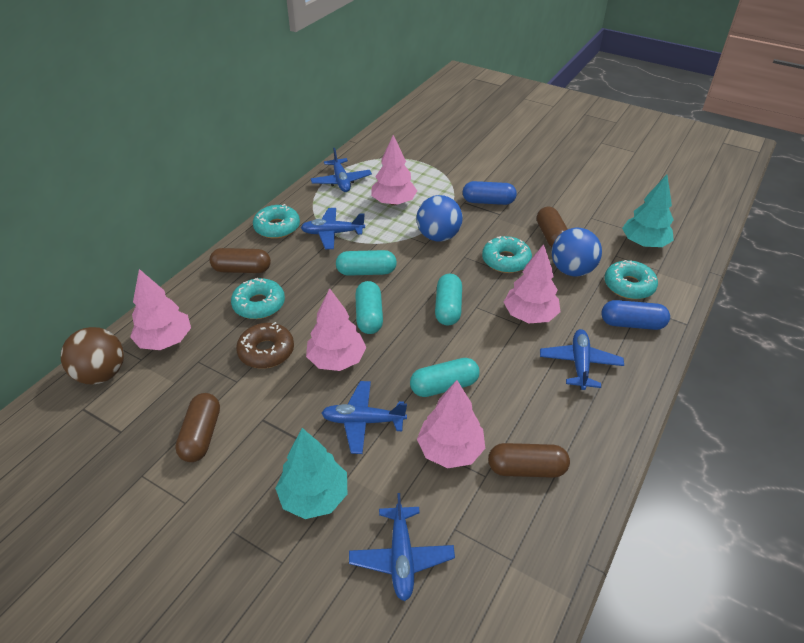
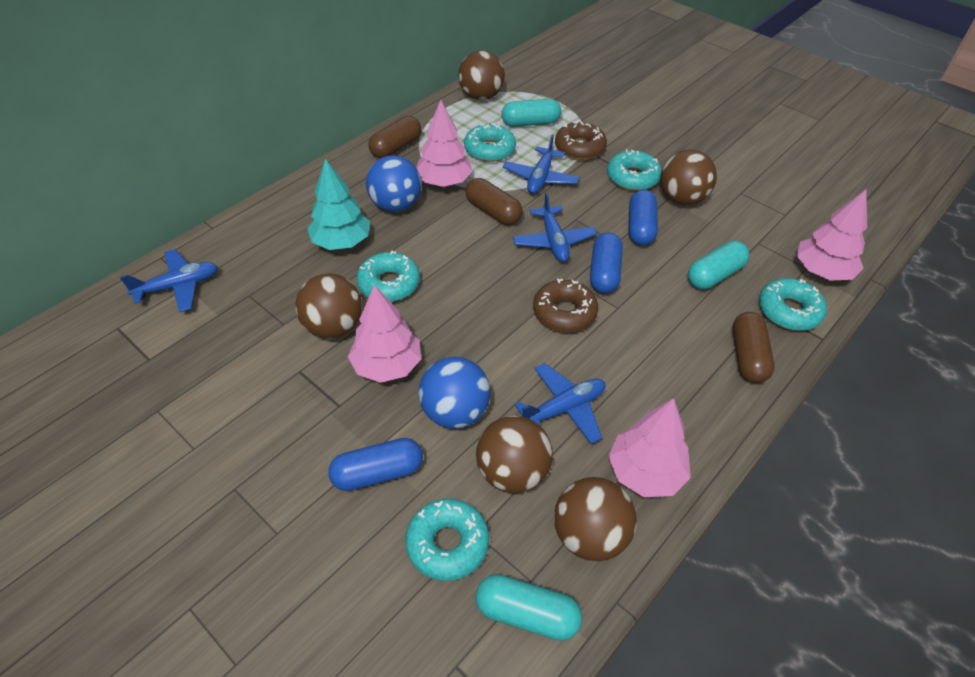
blue capsule: 2 -> 3
blue plane: 5 -> 4
brown ball: 1 -> 5
brown capsule: 4 -> 3
brown donut: 1 -> 2
pink tree: 5 -> 4
turquoise capsule: 4 -> 3
turquoise donut: 4 -> 5
turquoise tree: 2 -> 1

